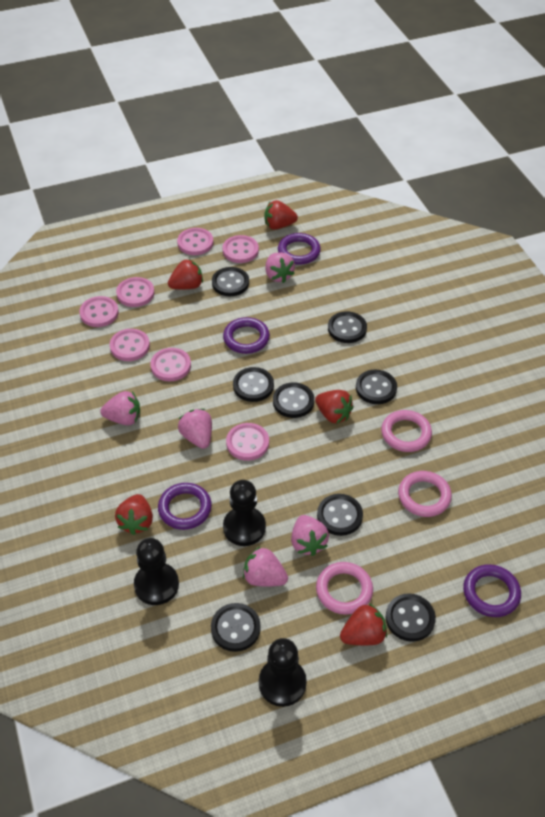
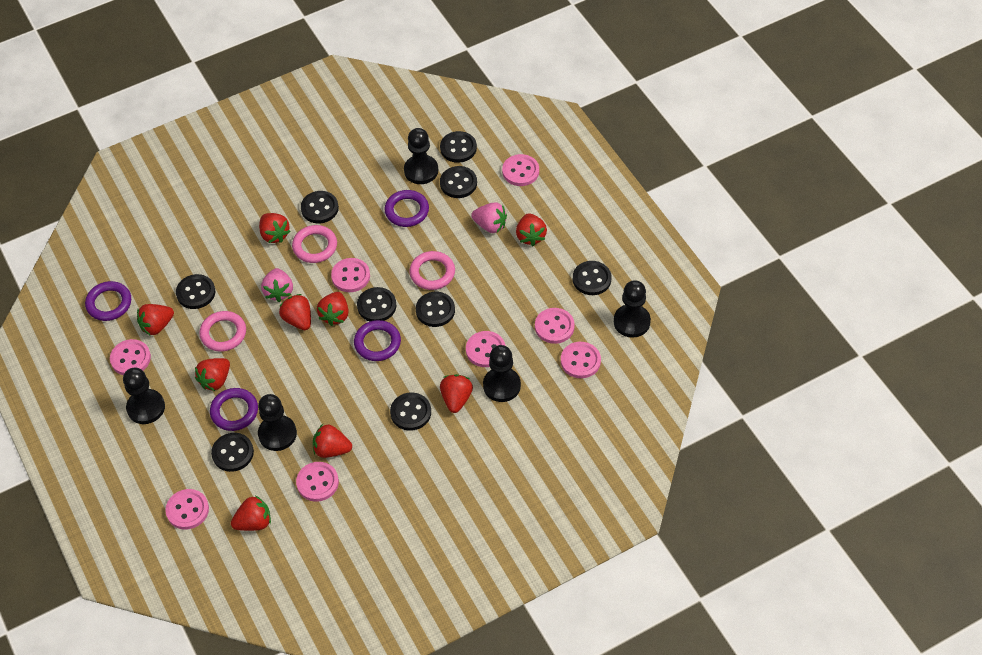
black button: 8 -> 9
black pawn: 3 -> 5
pink button: 7 -> 8
pink strawberry: 5 -> 2
red strawberry: 5 -> 9

